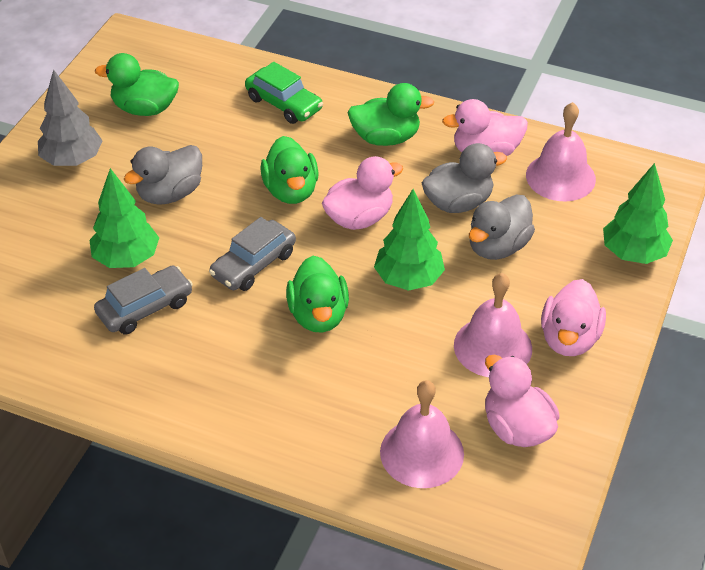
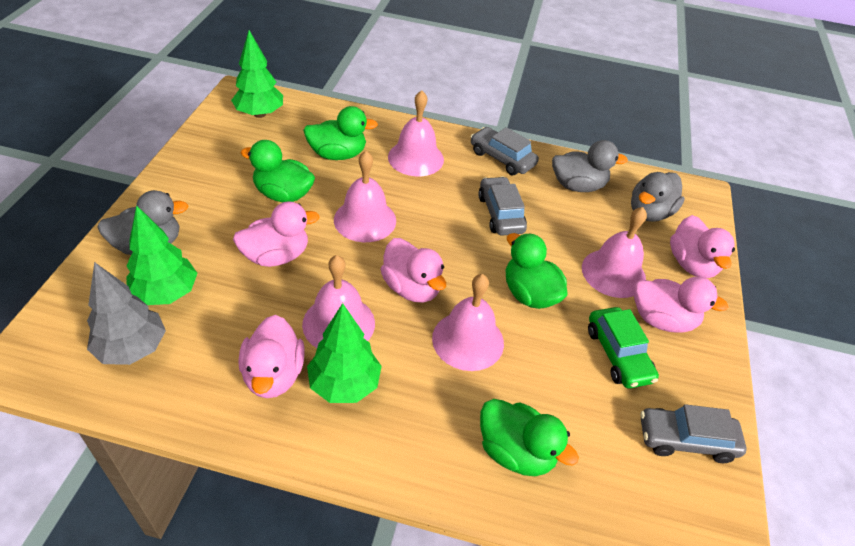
grey car: 2 -> 3
pink bell: 3 -> 5
pink duck: 4 -> 5

